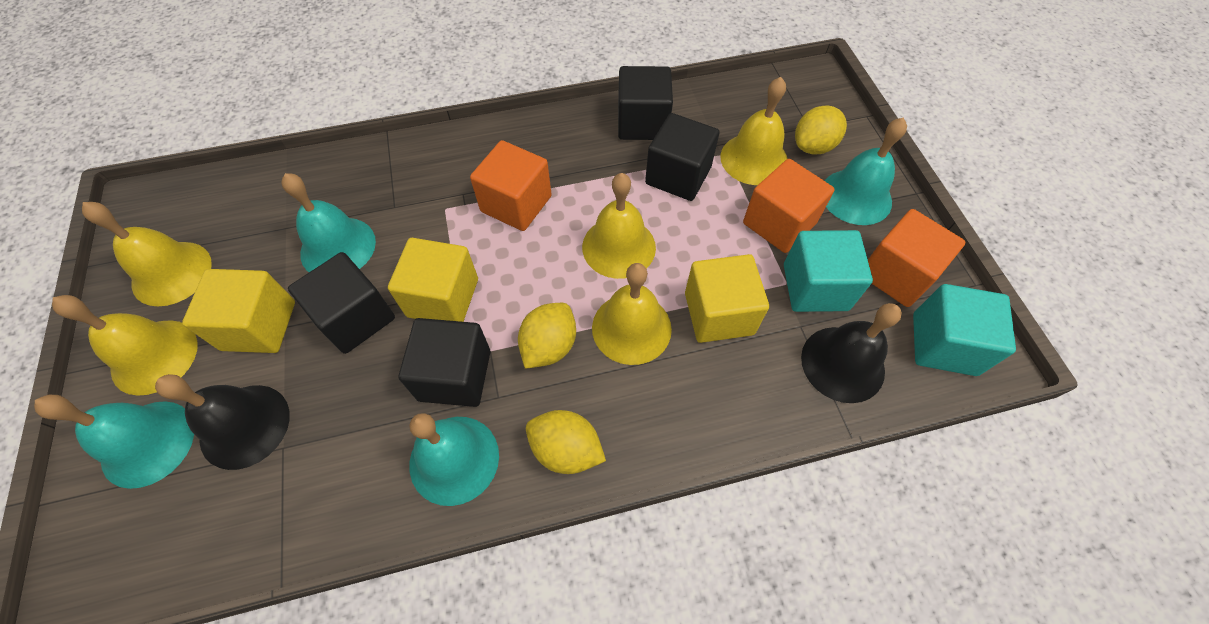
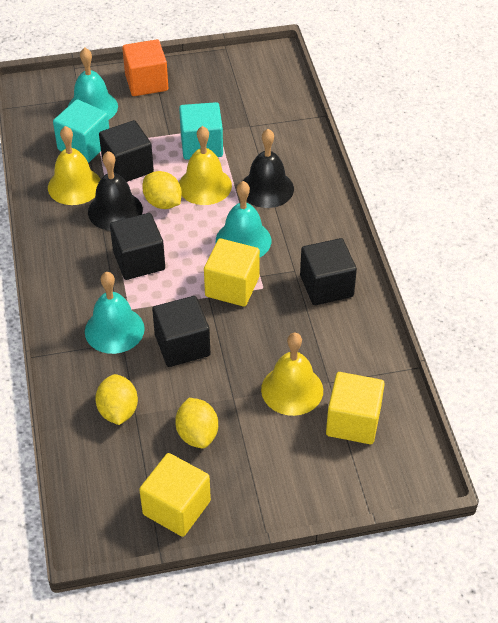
orange cube: 3 -> 1
turquoise bell: 4 -> 3
yellow bell: 5 -> 3

